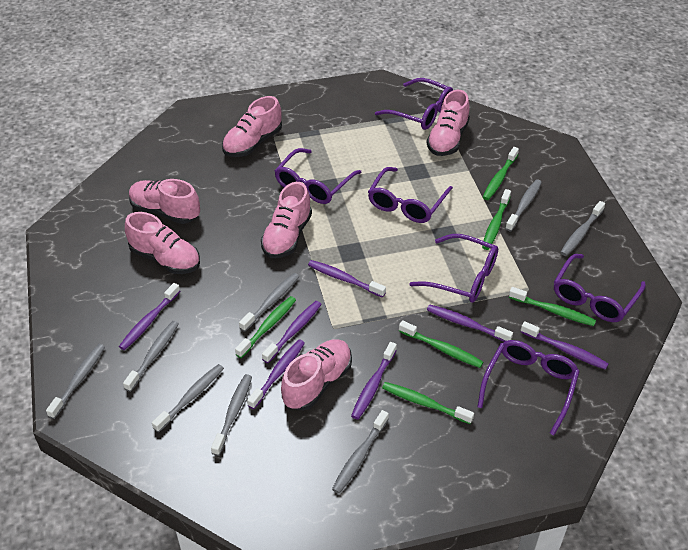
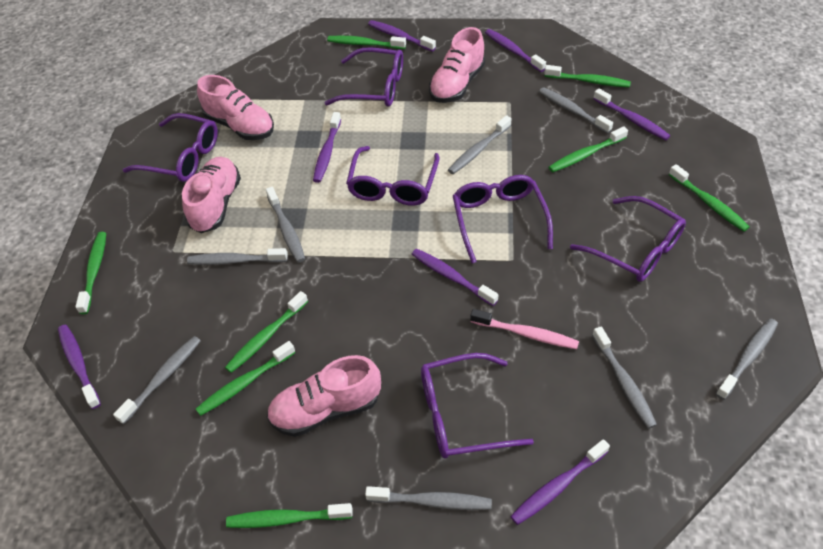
green toothbrush: 6 -> 8
pink shoe: 6 -> 4
pink toothbrush: 0 -> 1

